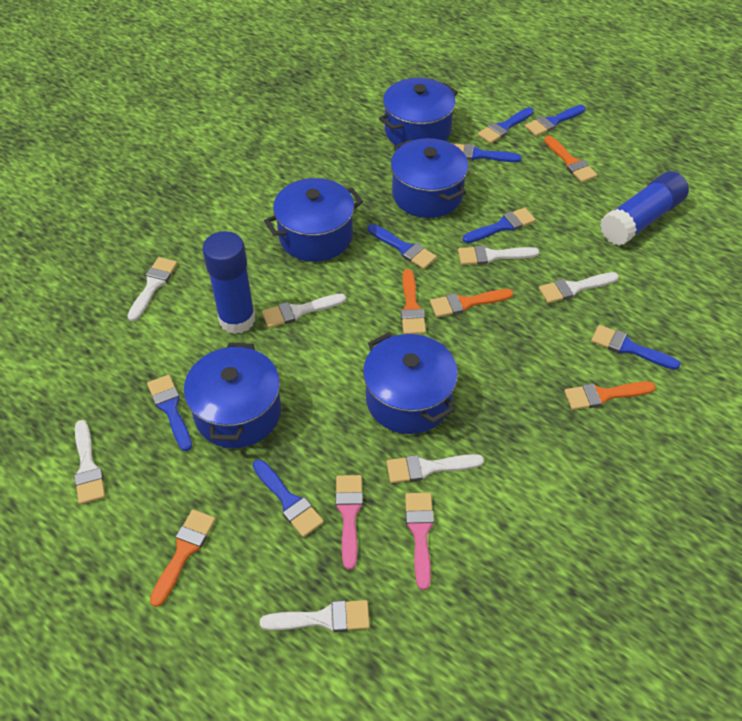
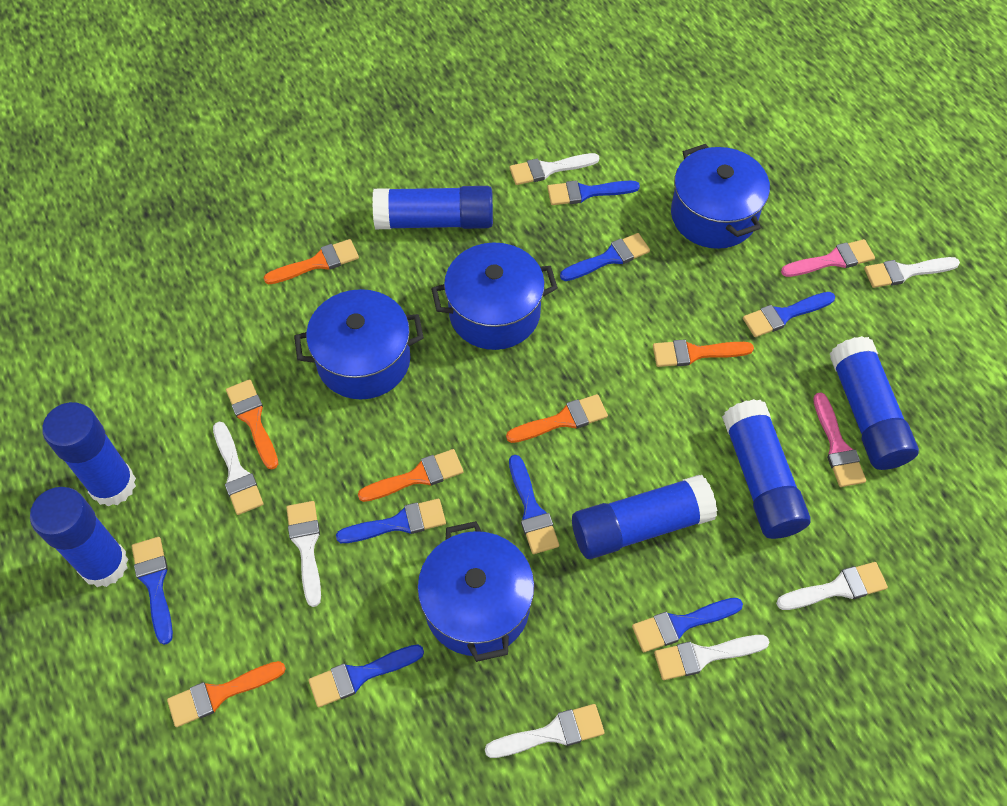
blue glue stick: 2 -> 6
blue pot: 5 -> 4
orange brush: 5 -> 6

